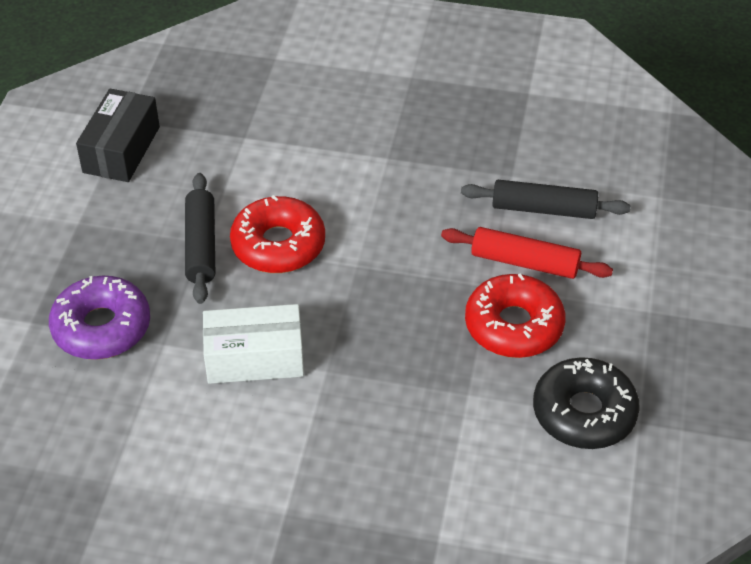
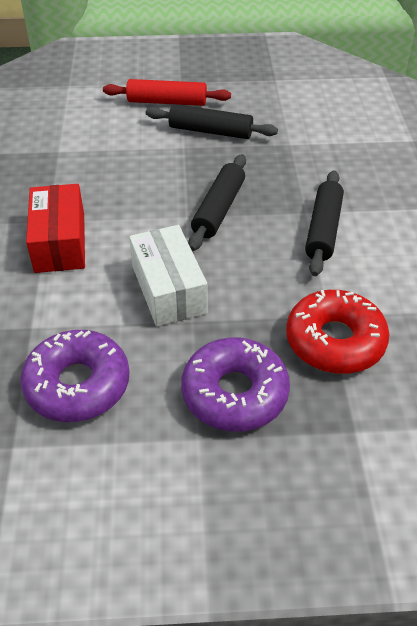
black box: 1 -> 0
black donut: 1 -> 0
black rolling pin: 2 -> 3
purple donut: 1 -> 2
red box: 0 -> 1
red donut: 2 -> 1

